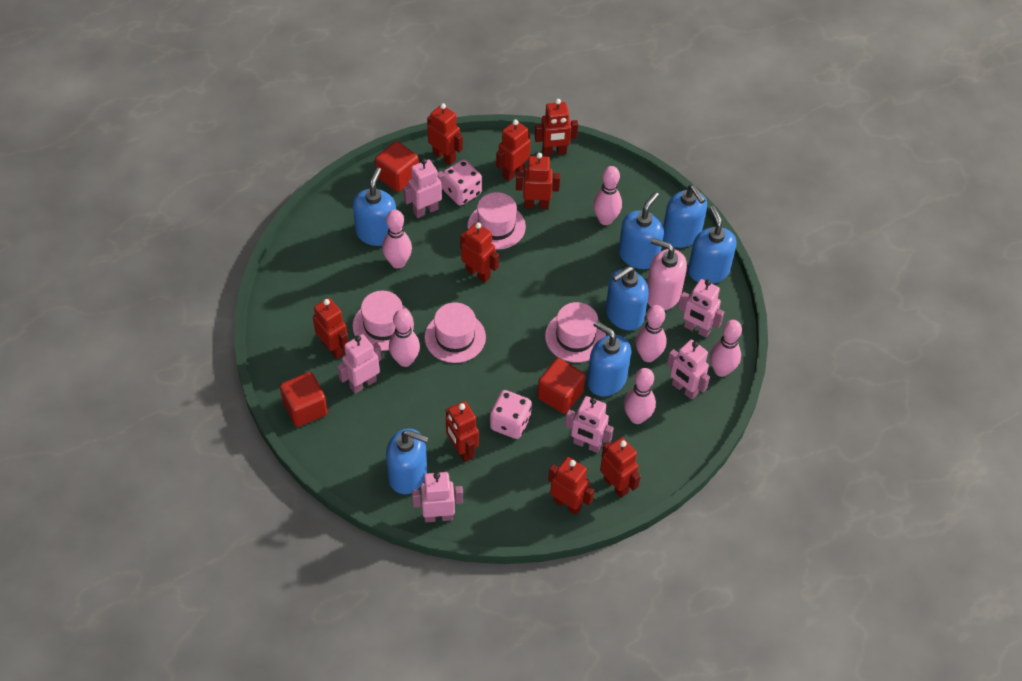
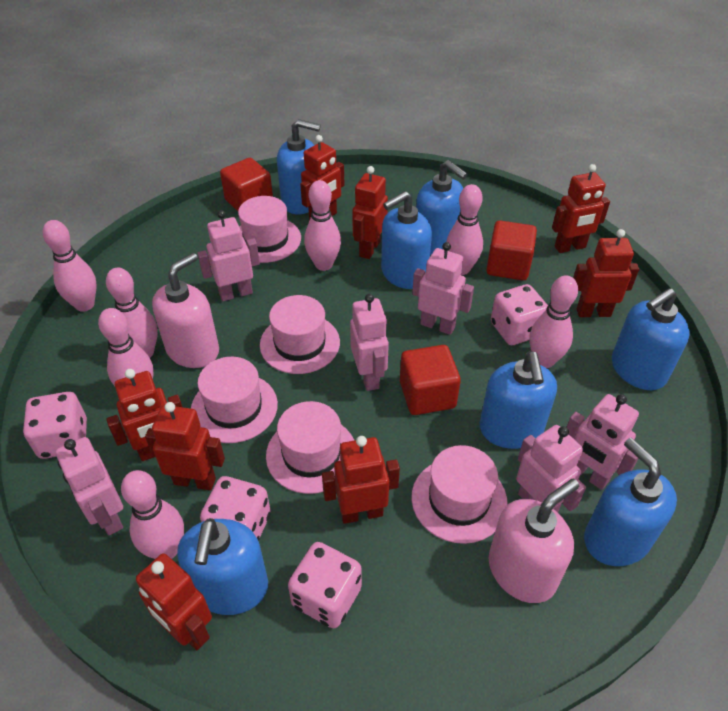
pink bowling pin: 6 -> 7
pink dice: 2 -> 4
pink hat: 4 -> 5
pink soap dispenser: 1 -> 2
red robot: 9 -> 8

